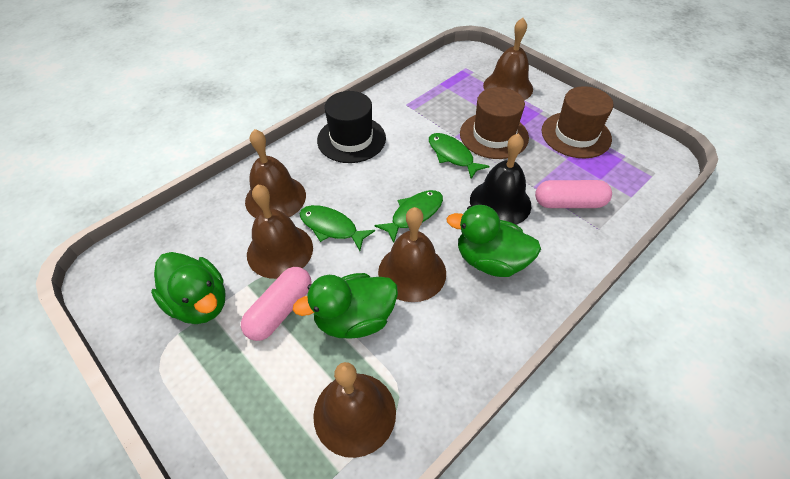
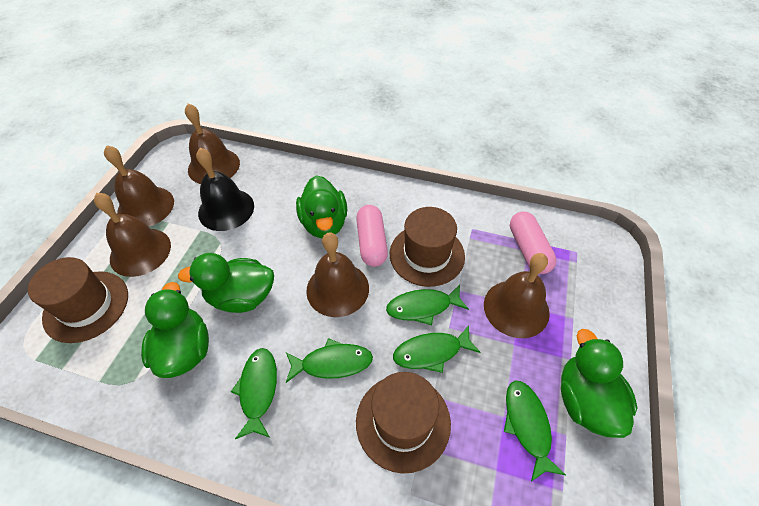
black hat: 1 -> 0
brown hat: 2 -> 3
green duck: 3 -> 4
green fish: 3 -> 5

